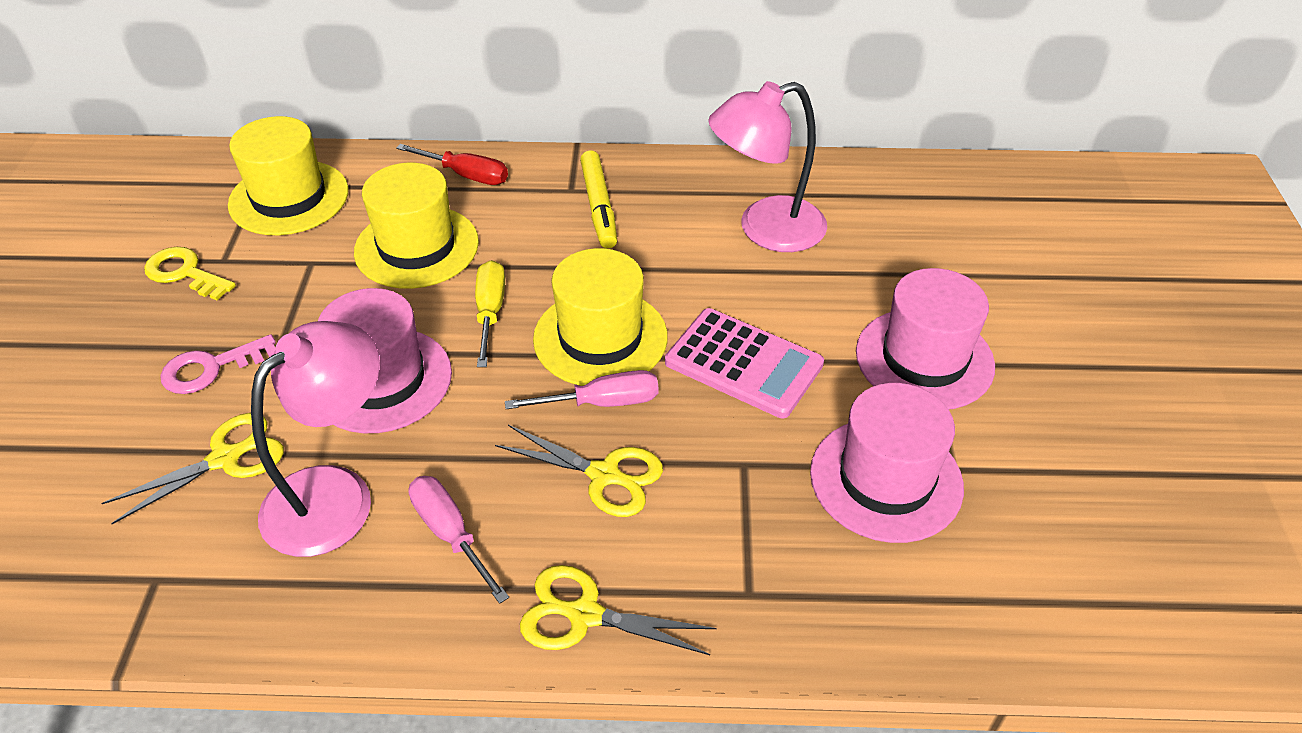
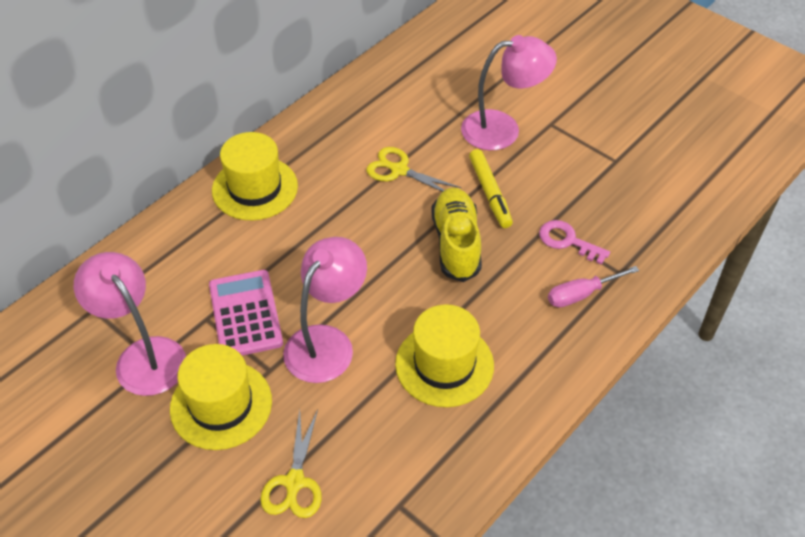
pink hat: 3 -> 0
pink lamp: 2 -> 3
pink screwdriver: 2 -> 1
red screwdriver: 1 -> 0
yellow key: 1 -> 0
yellow scissors: 3 -> 2
yellow screwdriver: 1 -> 0
yellow shoe: 0 -> 1

